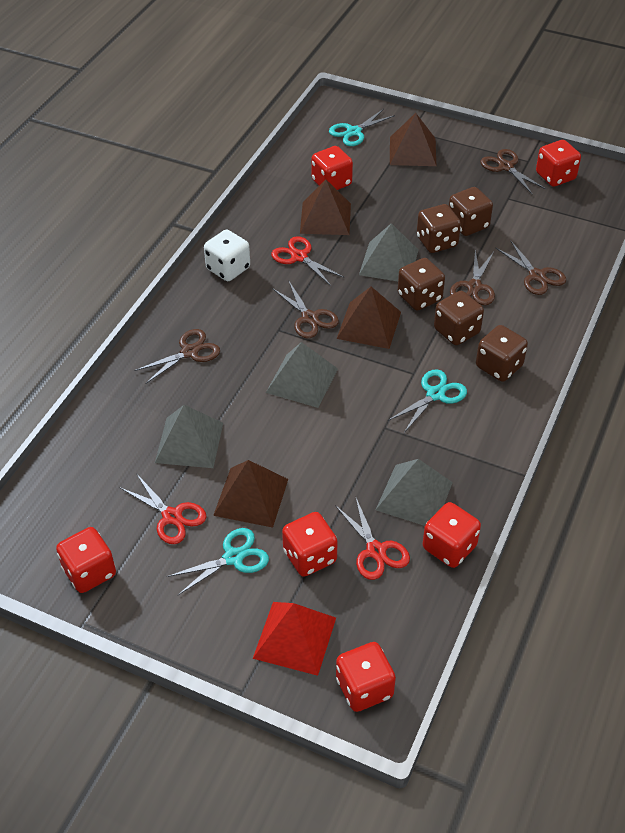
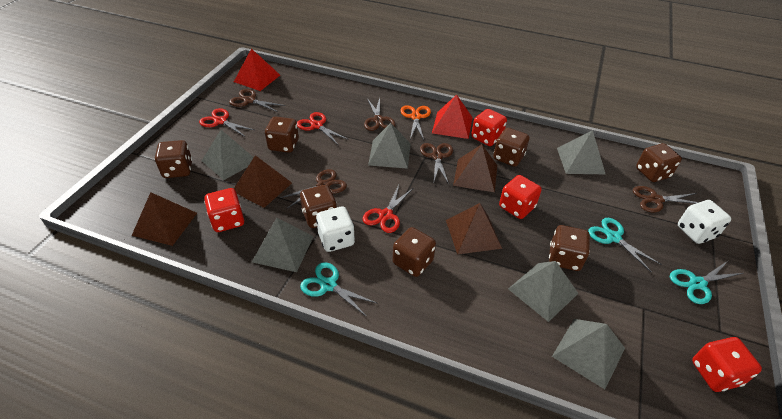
brown dice: 5 -> 7
grey pyramid: 4 -> 6
orange scissors: 0 -> 1
red dice: 6 -> 4
red pyramid: 1 -> 2
white dice: 1 -> 2

